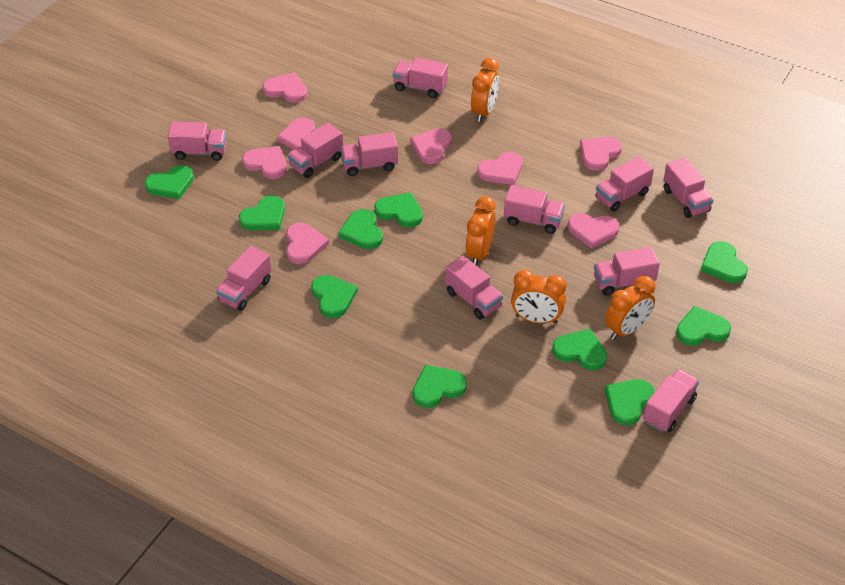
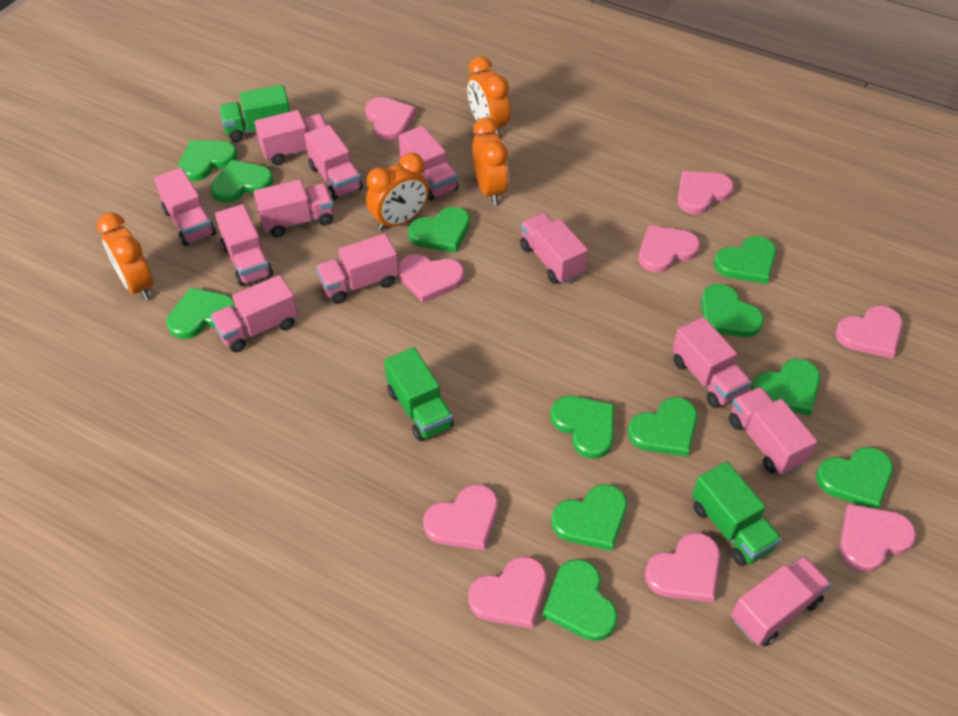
green heart: 10 -> 12
green truck: 0 -> 3
pink heart: 8 -> 9
pink truck: 11 -> 12

